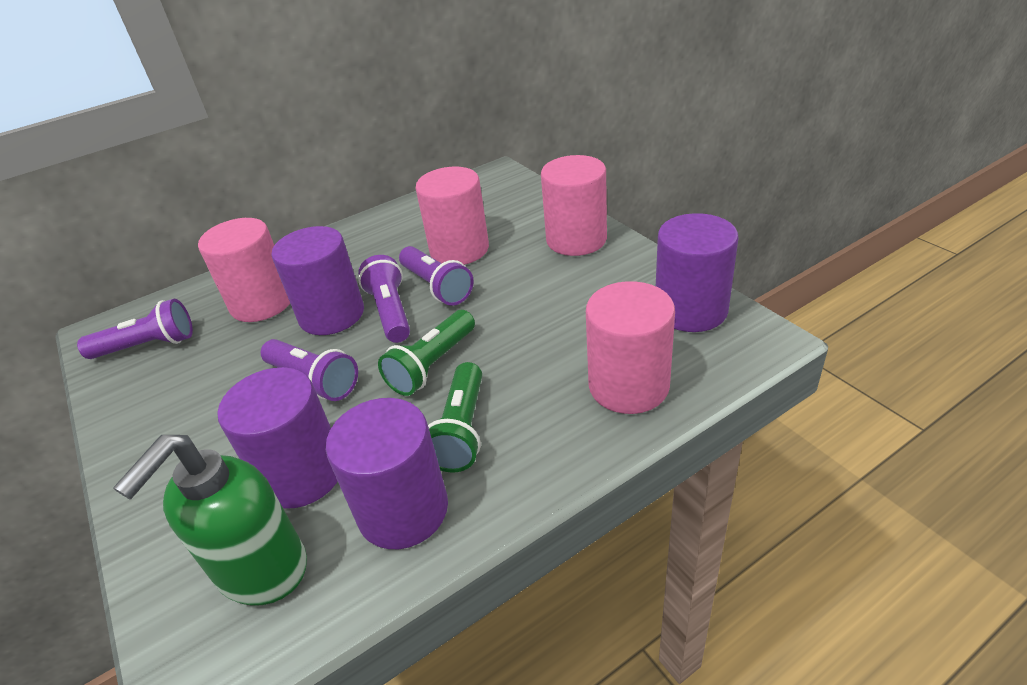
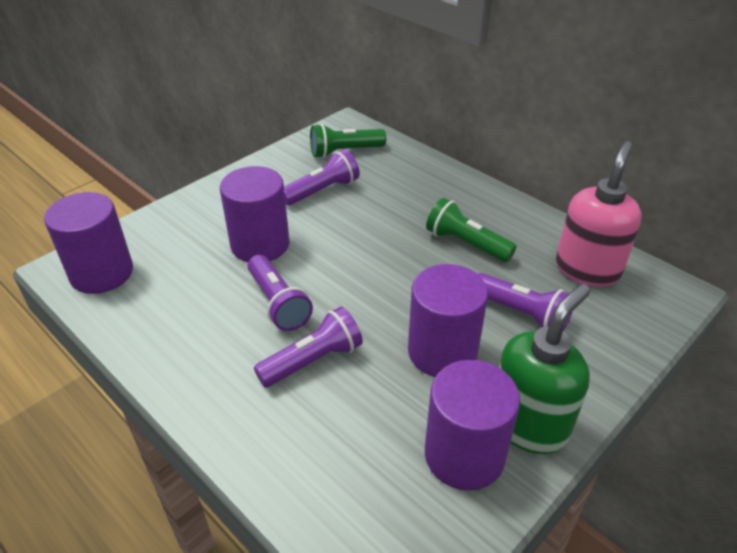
pink cylinder: 4 -> 0
pink soap dispenser: 0 -> 1

